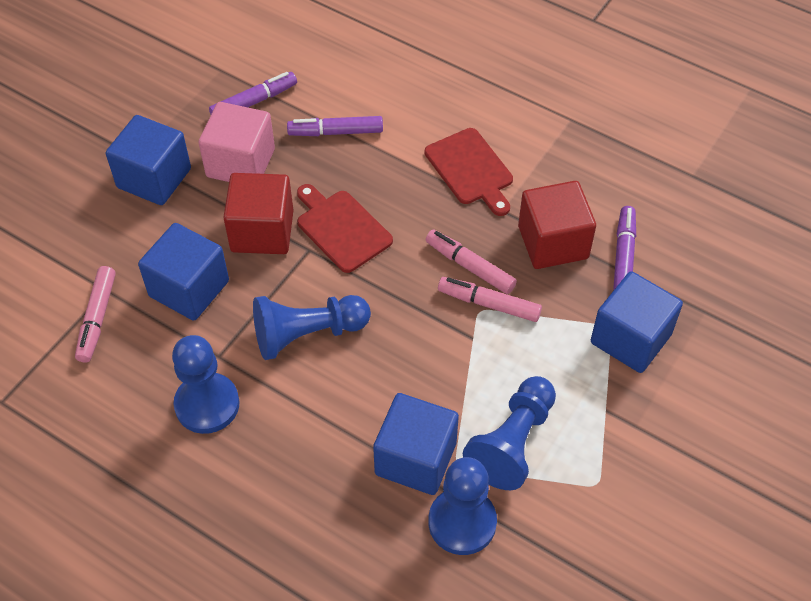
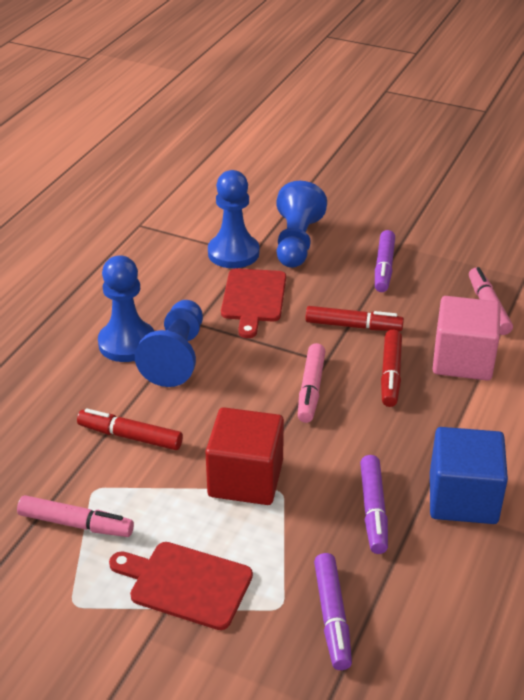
blue cube: 4 -> 1
red cube: 2 -> 1
red marker: 0 -> 3

